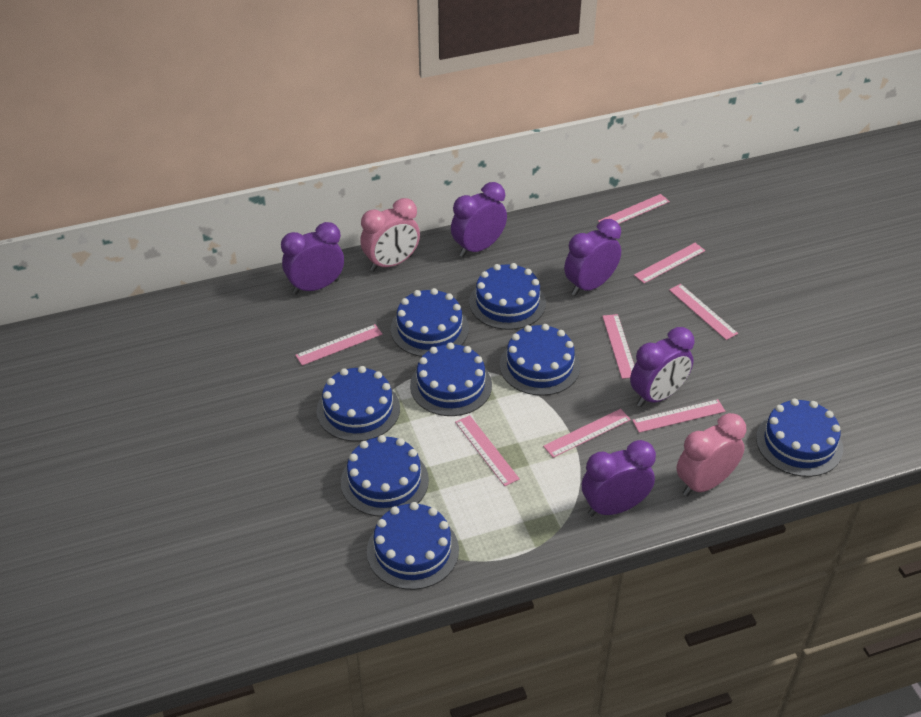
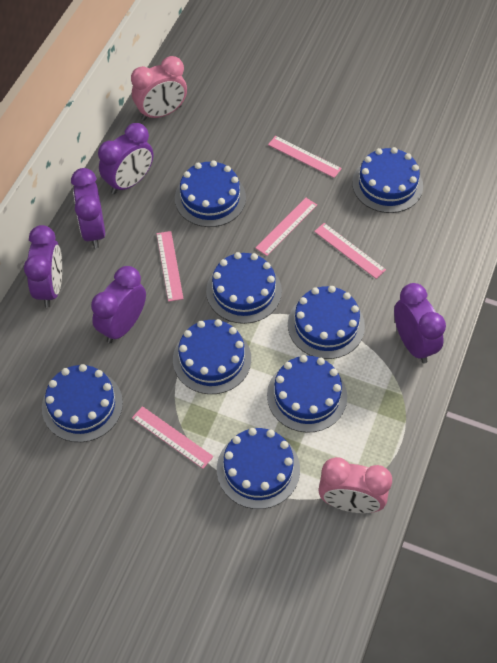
pink ruler: 8 -> 5

